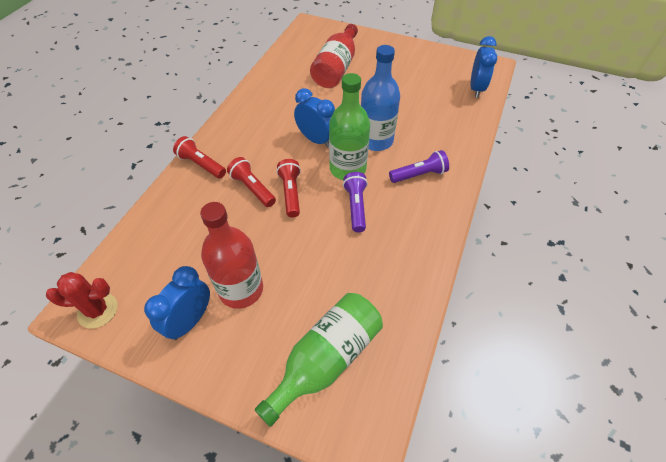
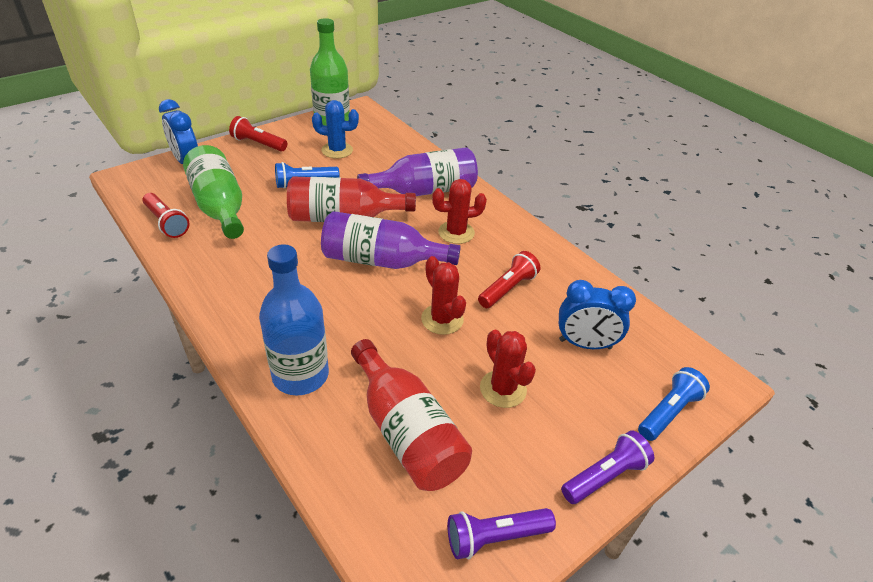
blue cactus: 0 -> 1
blue clock: 3 -> 2
blue flashlight: 0 -> 2
purple bottle: 0 -> 2
red cactus: 1 -> 3

